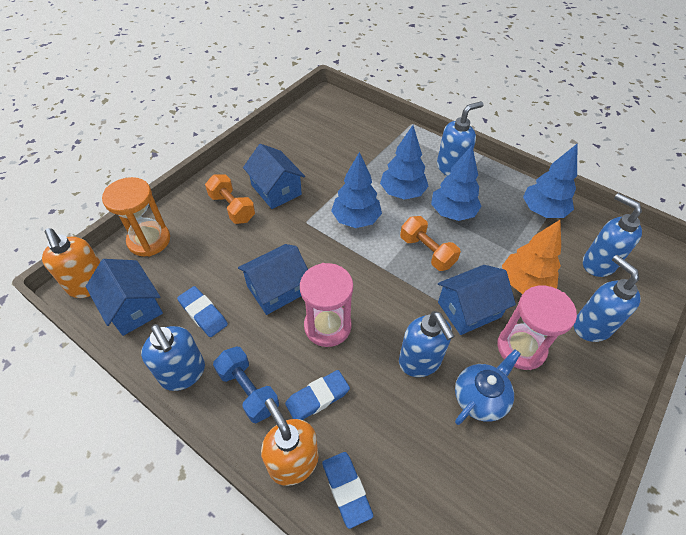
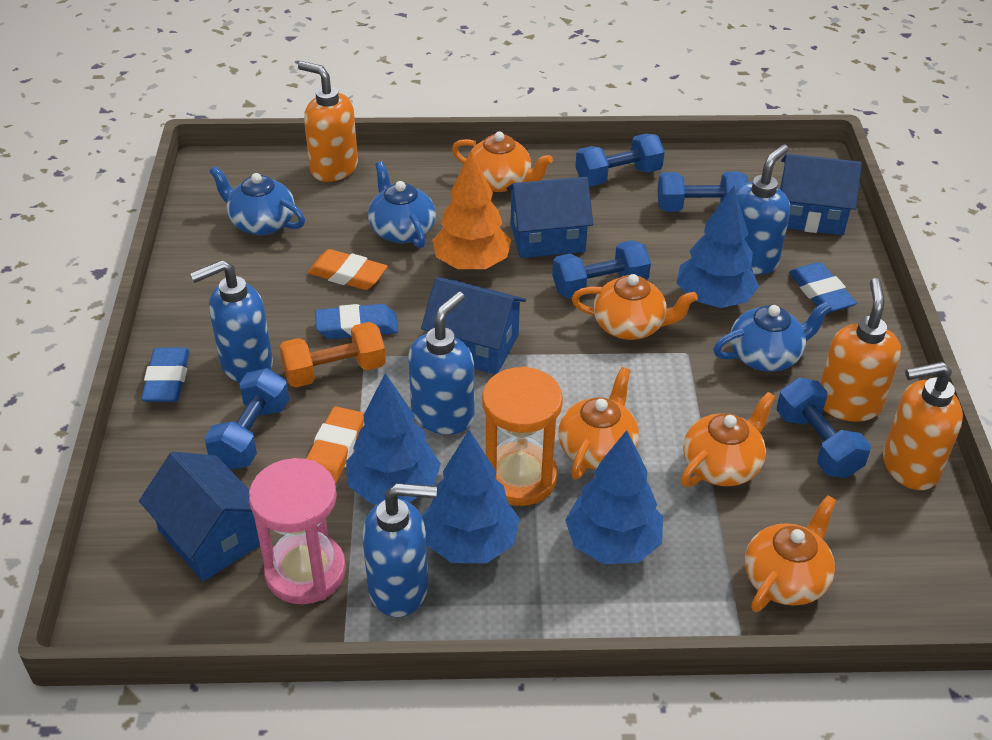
blue dumbbell: 1 -> 5
blue soap dispenser: 5 -> 4
blue teapot: 1 -> 3
orange dumbbell: 2 -> 1
orange eraser: 0 -> 2
orange soap dispenser: 2 -> 3
orange teapot: 0 -> 5
pink hourglass: 2 -> 1

